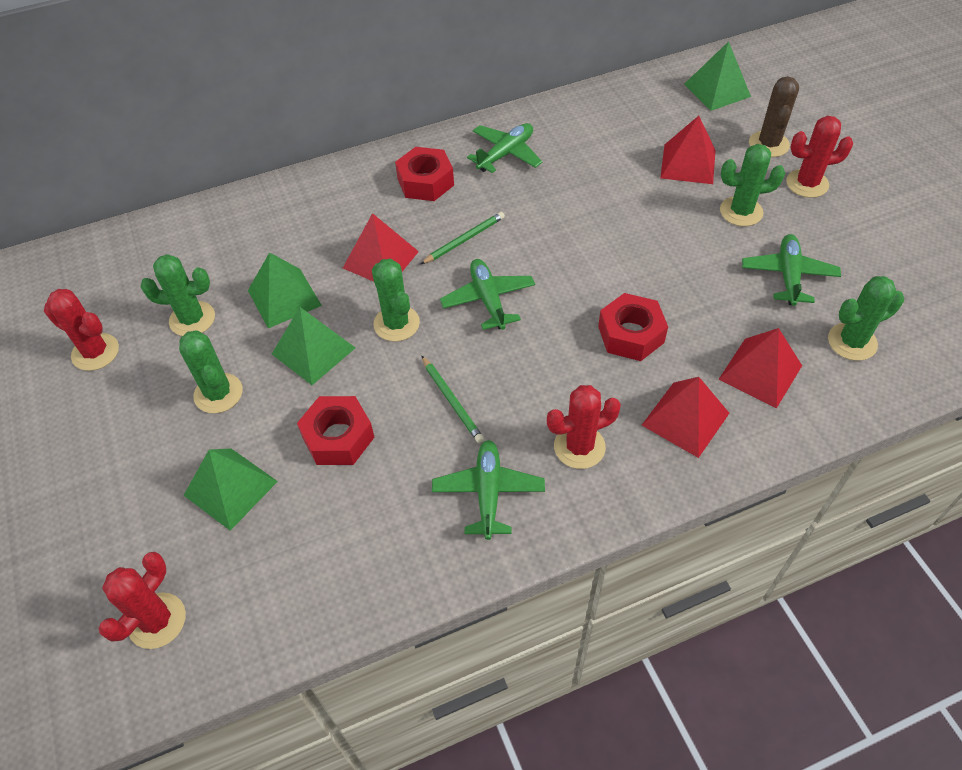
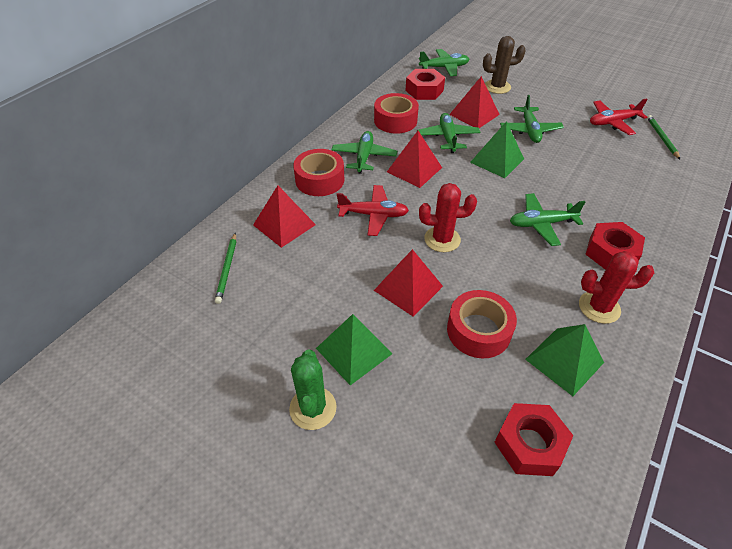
green cactus: 5 -> 1
green plane: 4 -> 5
green pyramid: 4 -> 3
red cactus: 4 -> 2
red plane: 0 -> 2
red tape: 0 -> 3

